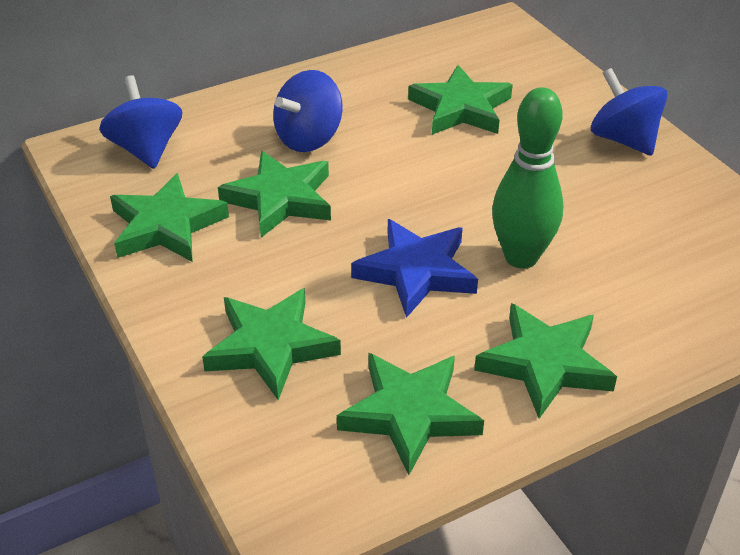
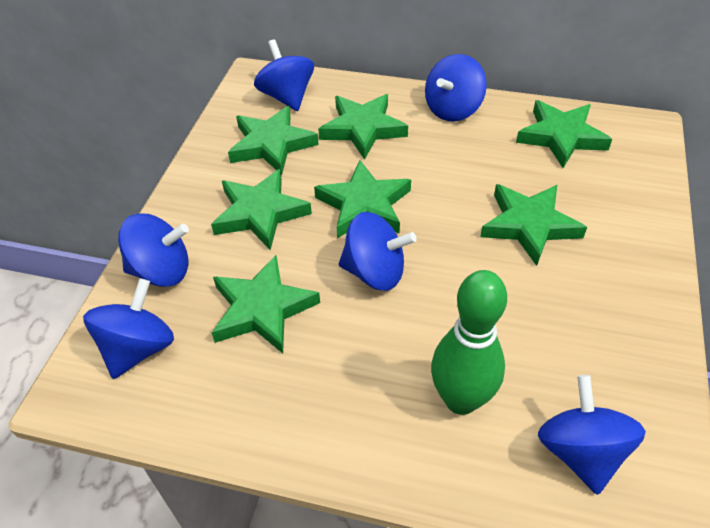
blue spinning top: 3 -> 6
blue star: 1 -> 0
green star: 6 -> 7

